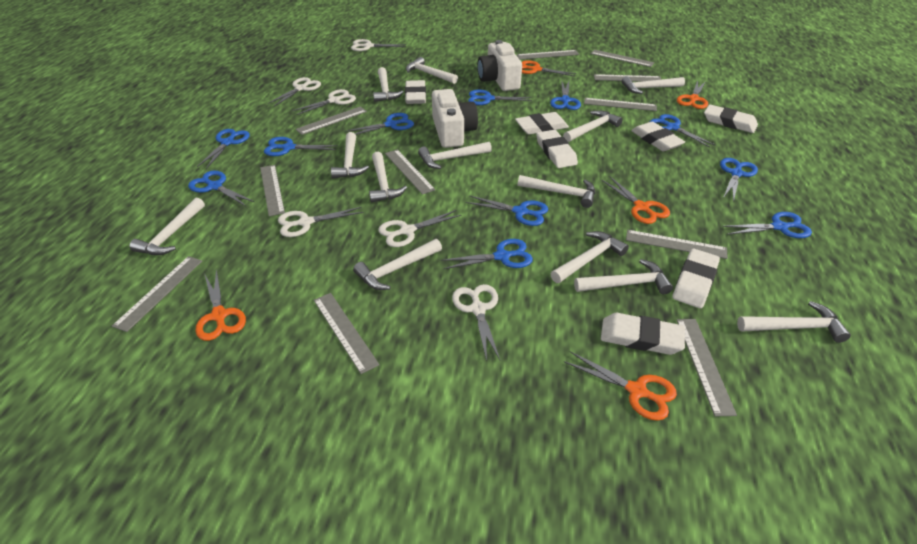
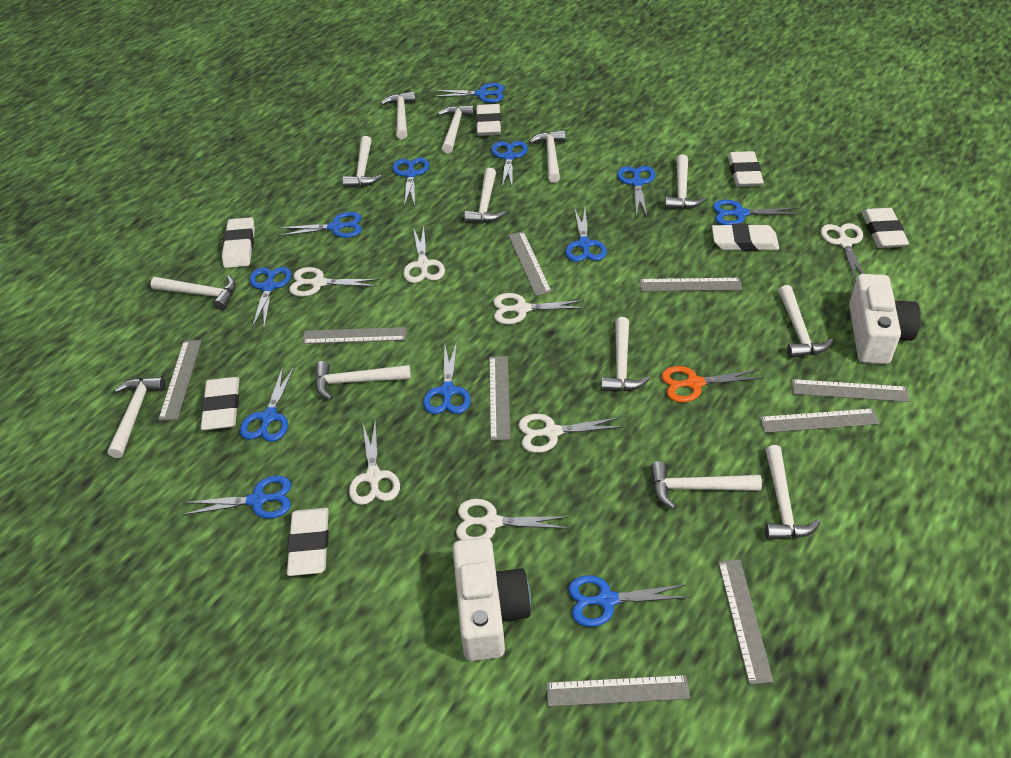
blue scissors: 11 -> 12
grey ruler: 11 -> 9
orange scissors: 5 -> 1
white scissors: 6 -> 7

